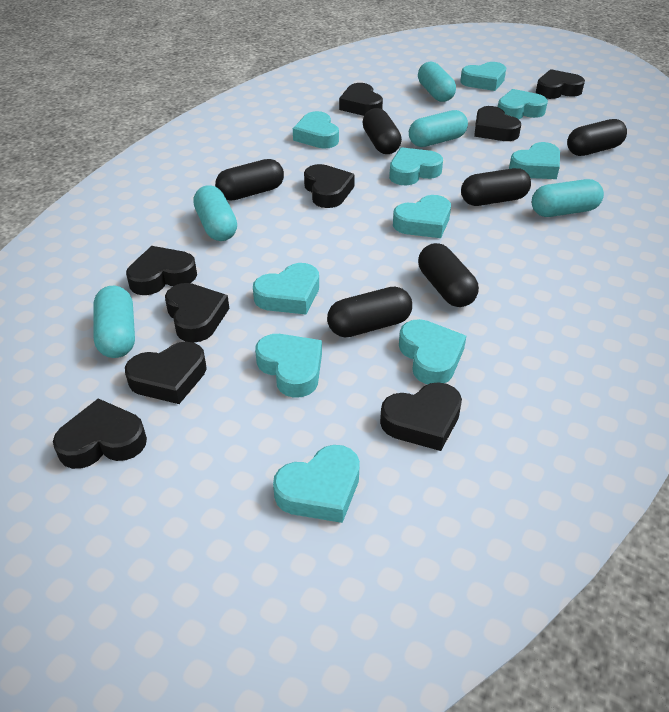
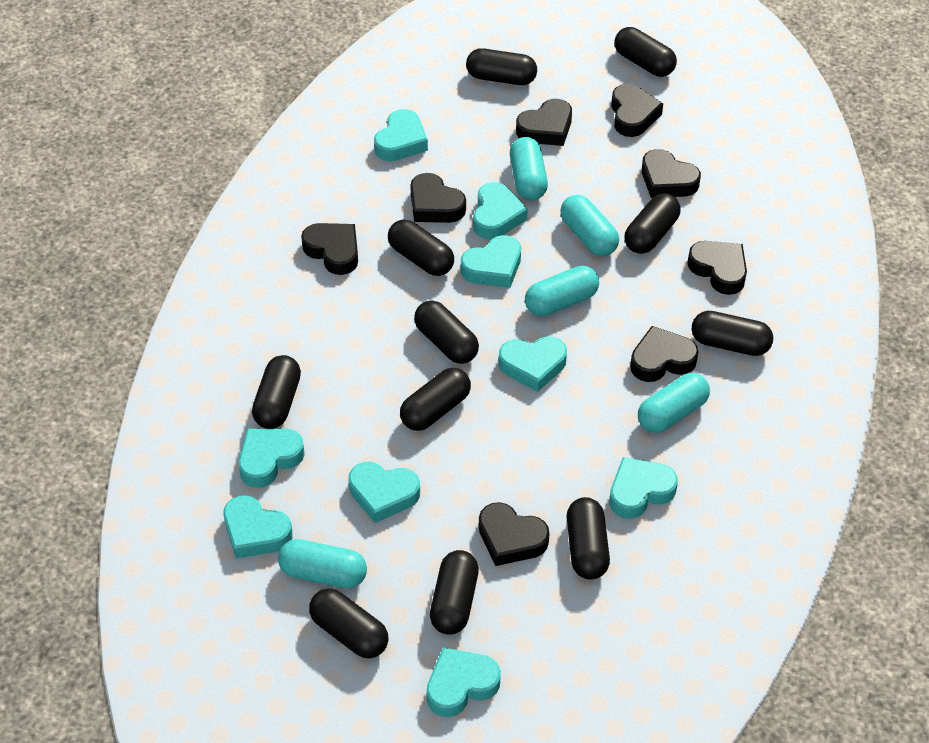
black capsule: 6 -> 11
black heart: 9 -> 8
turquoise heart: 10 -> 9

